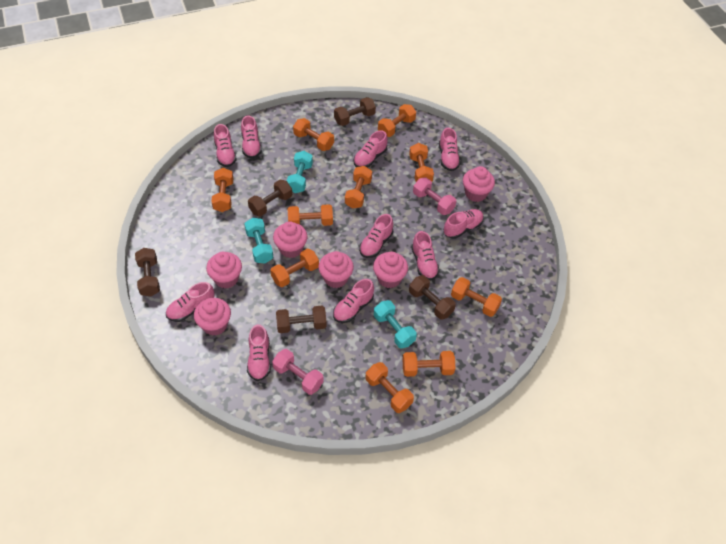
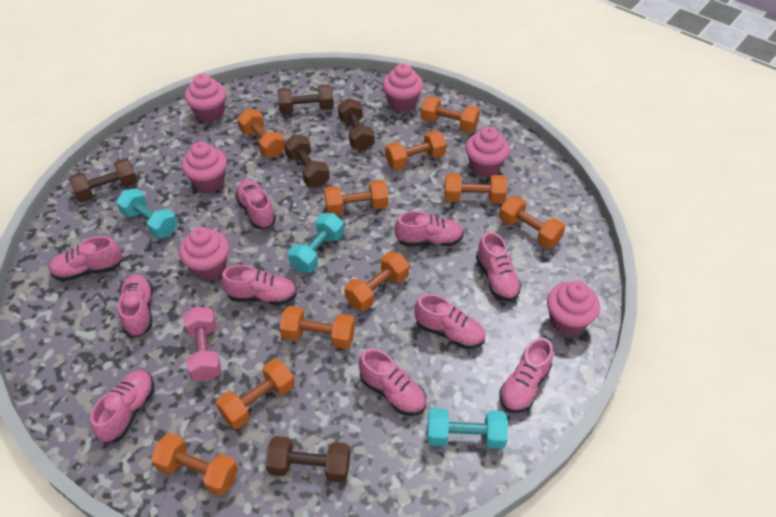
pink dumbbell: 2 -> 1

